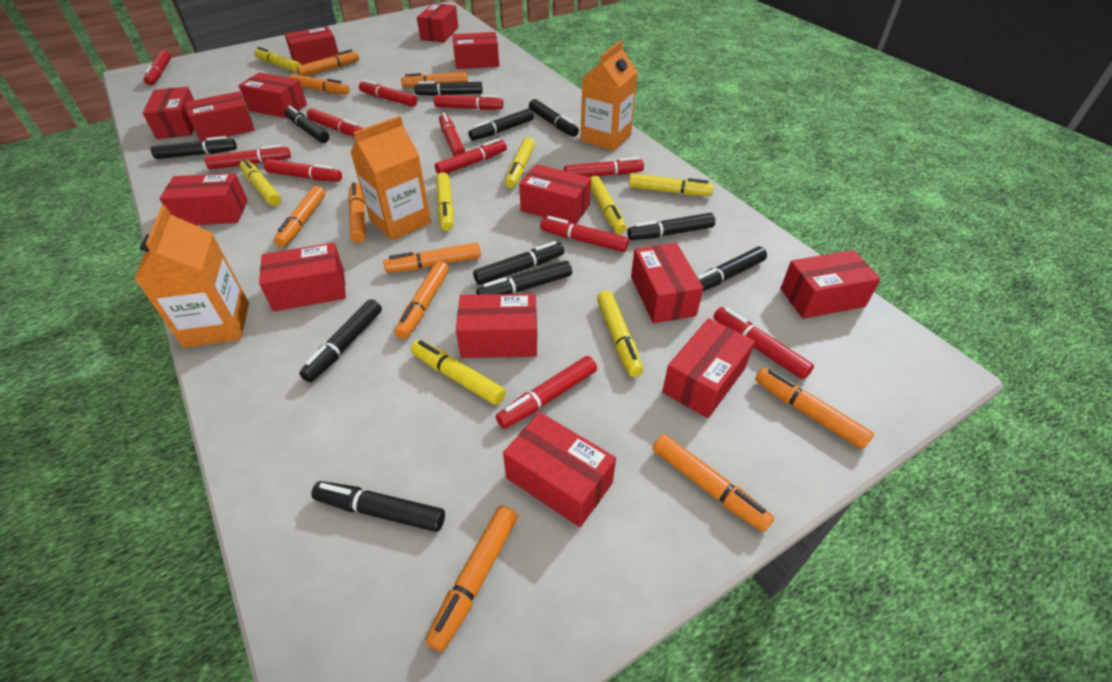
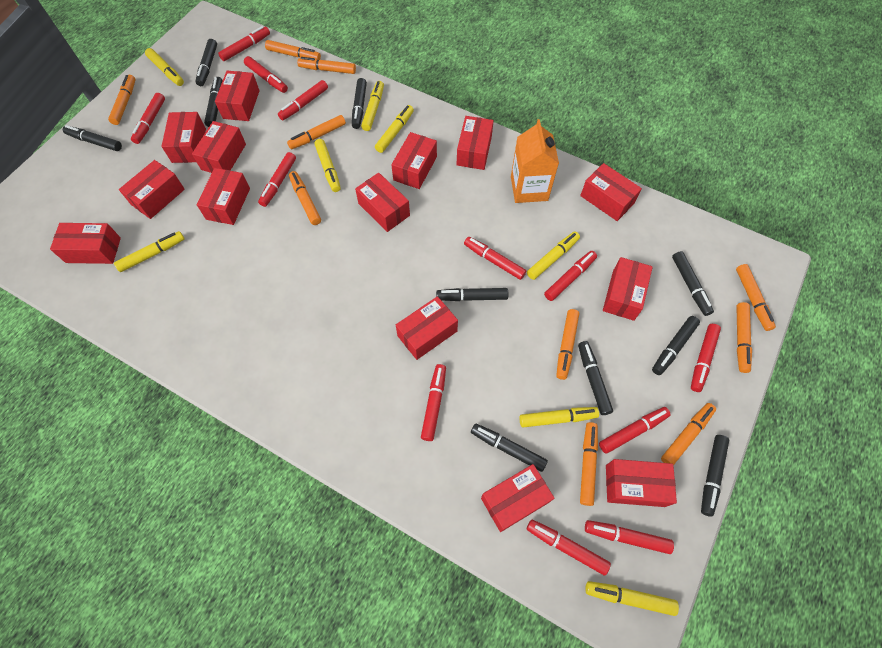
black marker: 11 -> 10
orange carton: 3 -> 1

